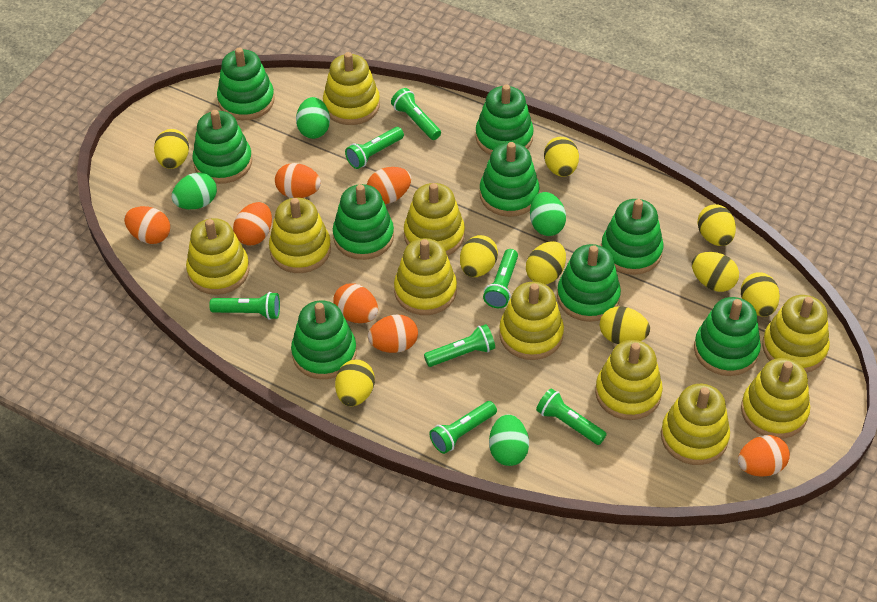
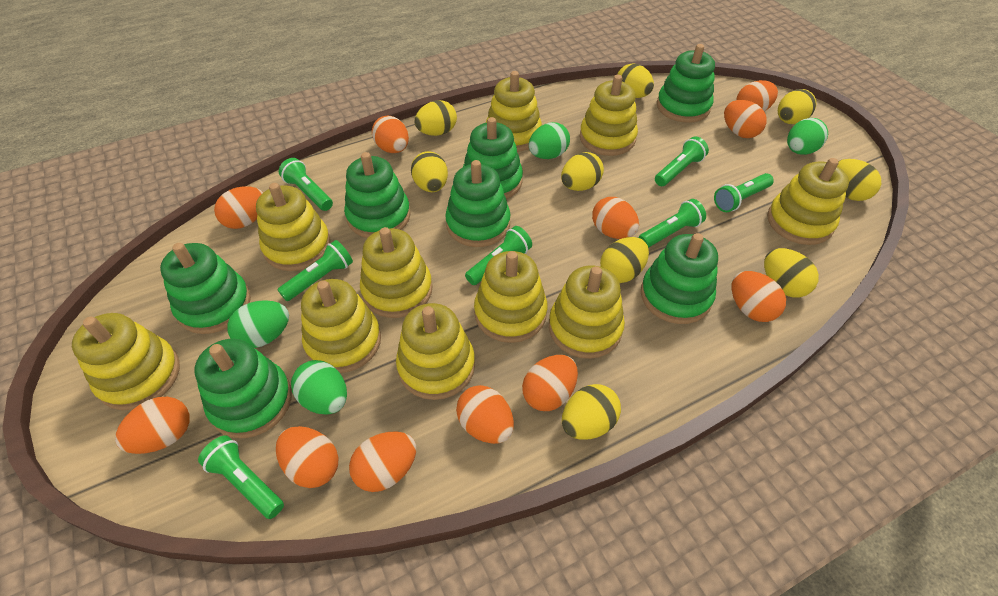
green stacking toy: 9 -> 7
orange egg: 7 -> 11

